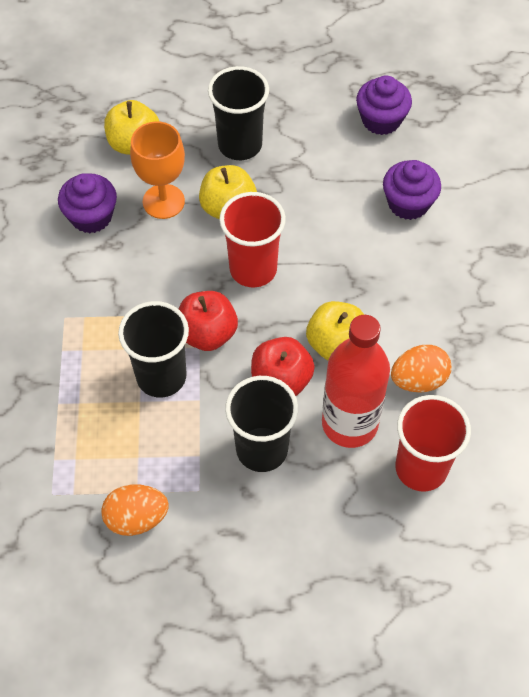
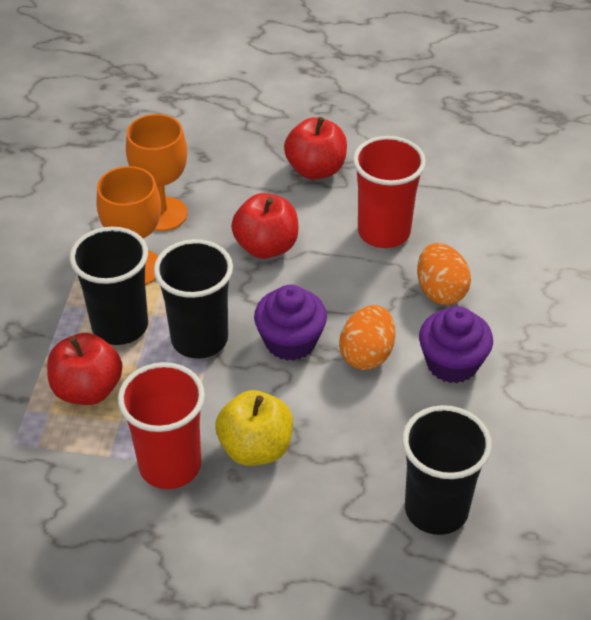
orange goblet: 1 -> 2
purple cupcake: 3 -> 2
red apple: 2 -> 3
red bottle: 1 -> 0
yellow apple: 3 -> 1

